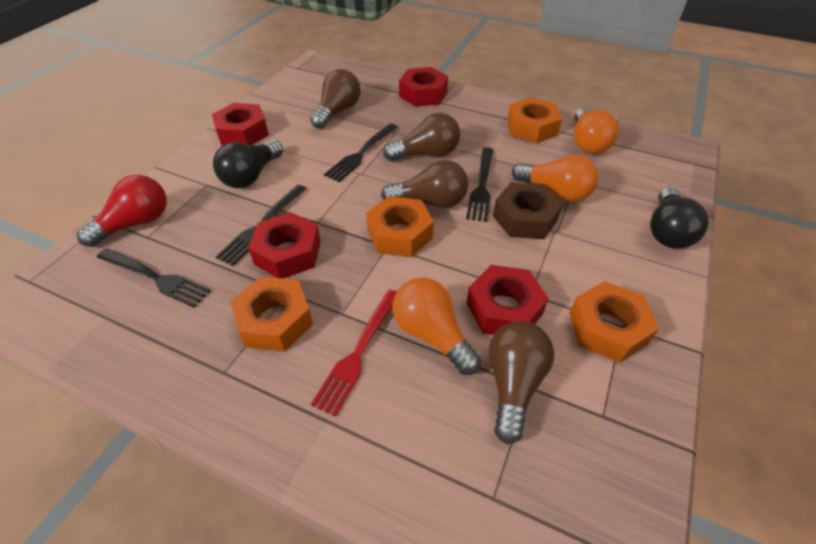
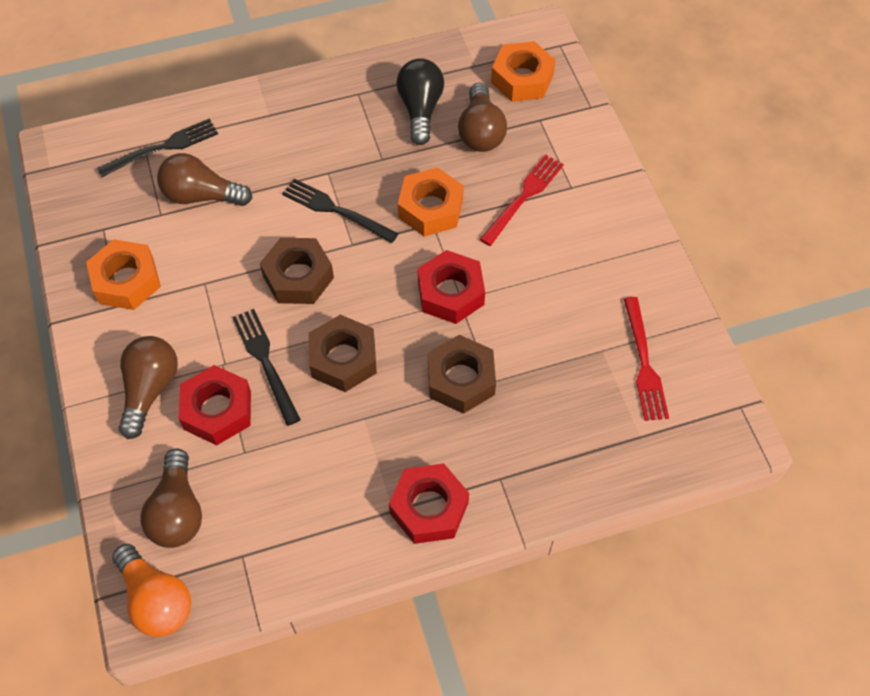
black fork: 4 -> 3
black light bulb: 2 -> 1
brown nut: 1 -> 3
orange light bulb: 3 -> 1
orange nut: 4 -> 3
red fork: 1 -> 2
red light bulb: 1 -> 0
red nut: 4 -> 3

